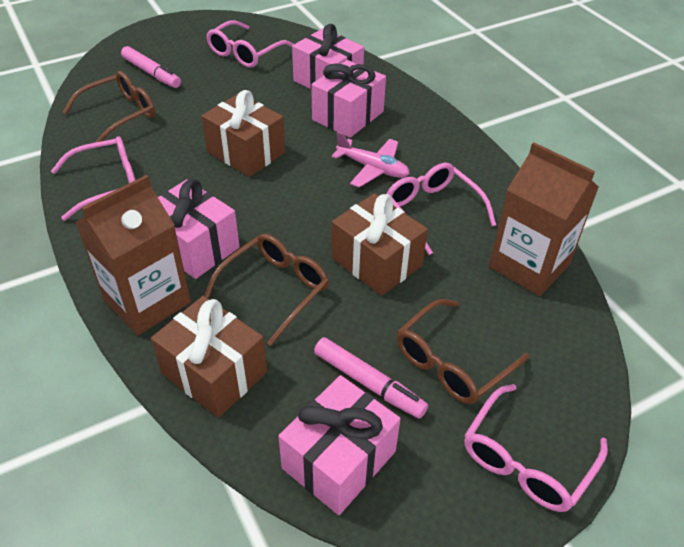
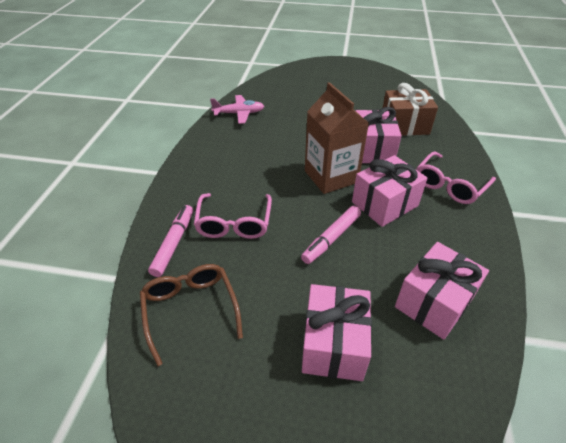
brown carton: 2 -> 1
brown gift: 3 -> 1
brown glasses: 3 -> 1
pink glasses: 4 -> 2

